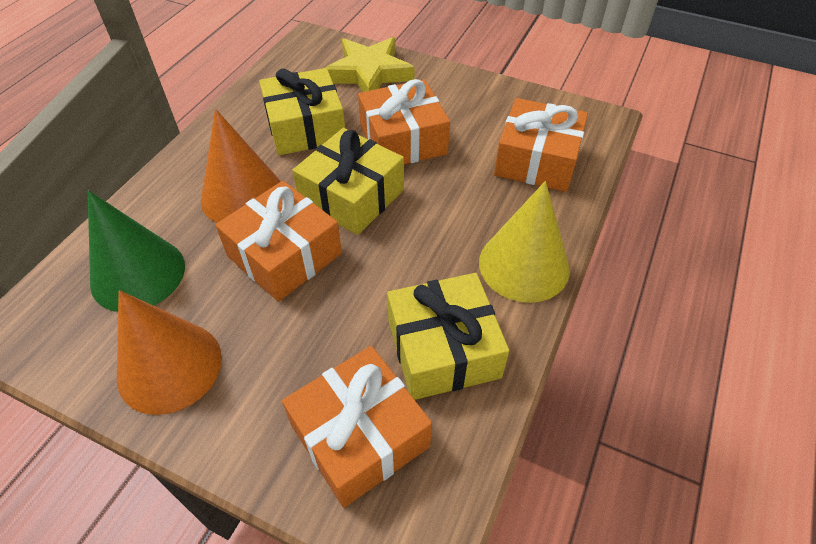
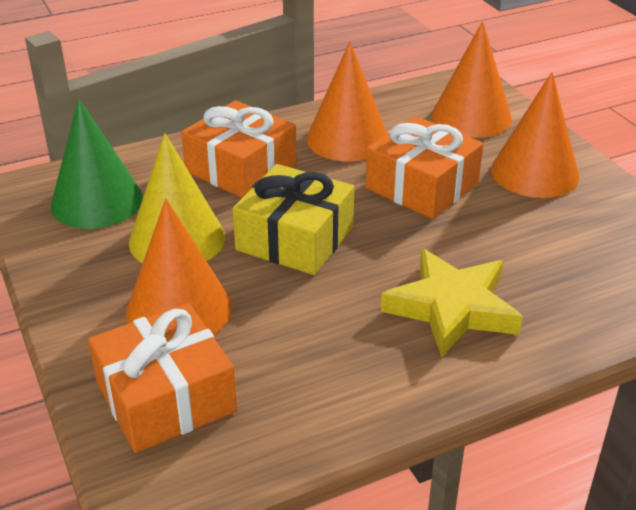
orange cone: 2 -> 4
orange gift: 4 -> 3
yellow gift: 3 -> 1

